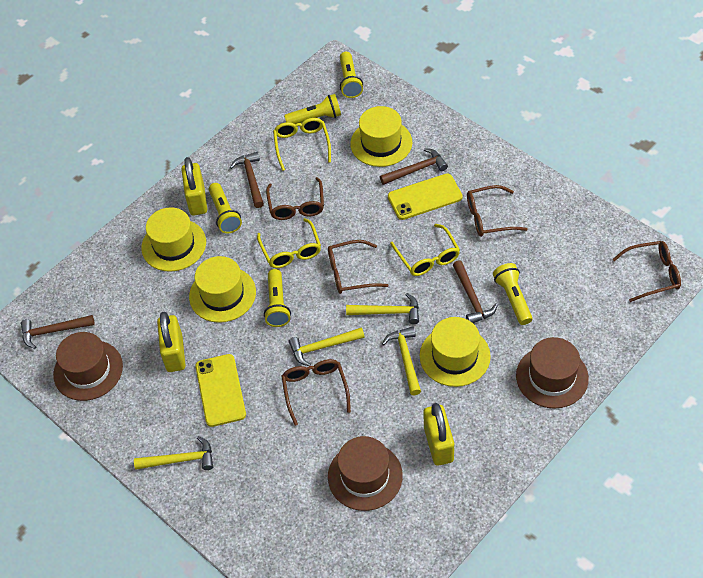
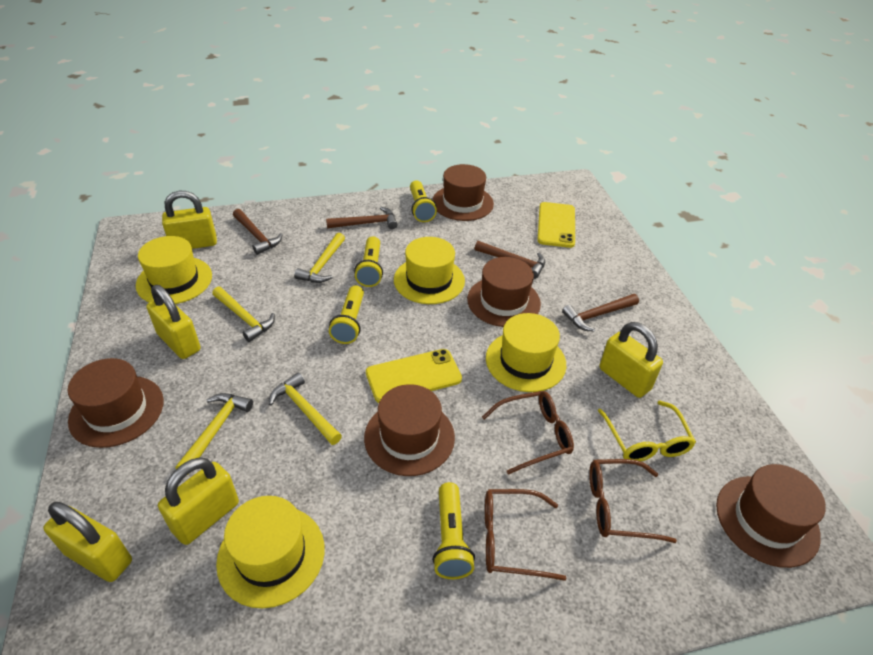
brown glasses: 5 -> 3
brown hat: 3 -> 5
yellow flashlight: 5 -> 4
yellow glasses: 3 -> 1
yellow padlock: 3 -> 5

